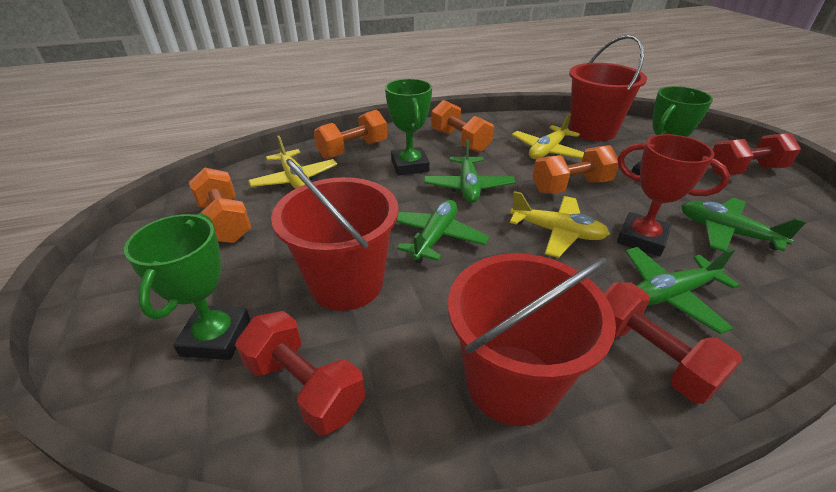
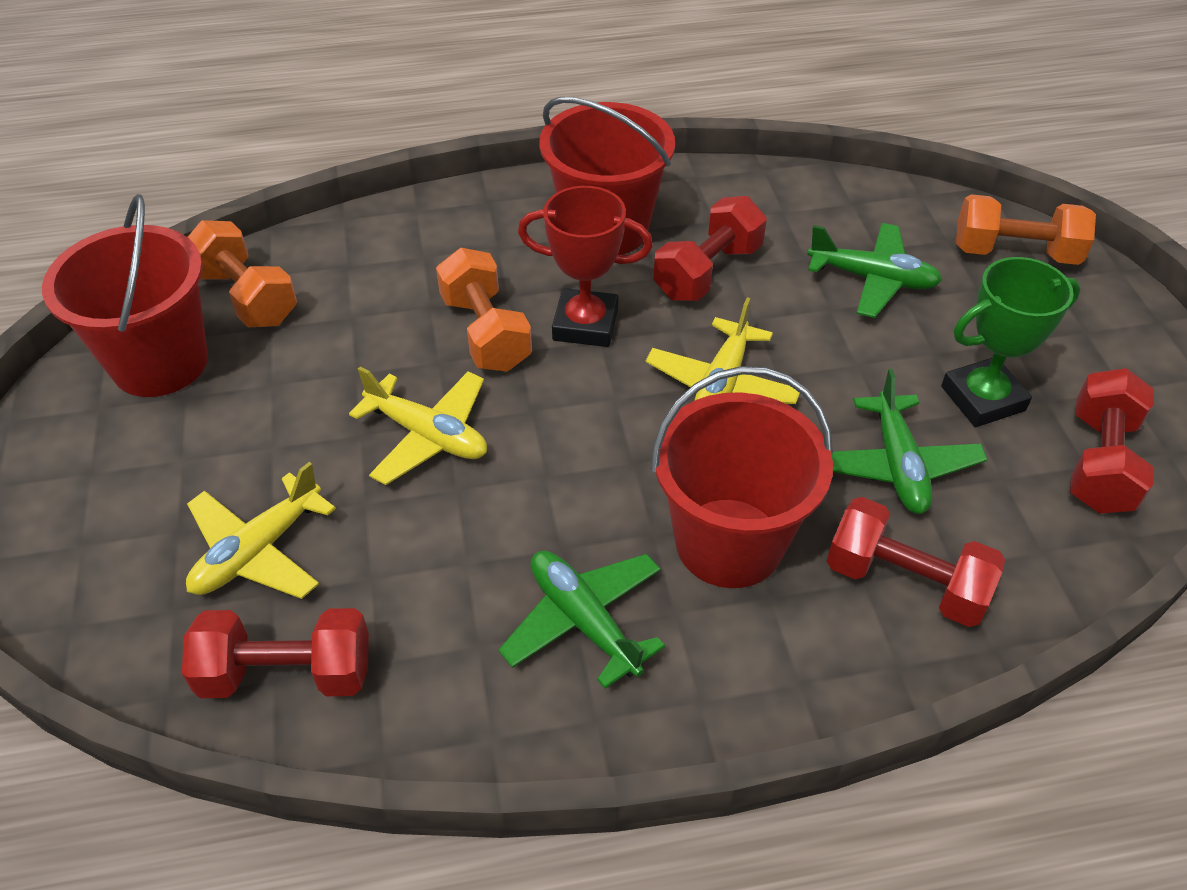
green plane: 4 -> 3
green trophy: 3 -> 1
orange dumbbell: 4 -> 3
red dumbbell: 3 -> 4

